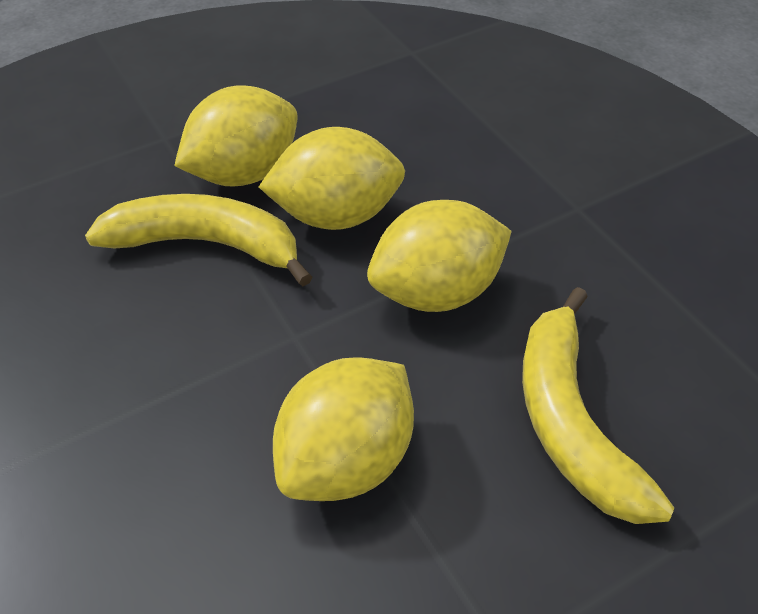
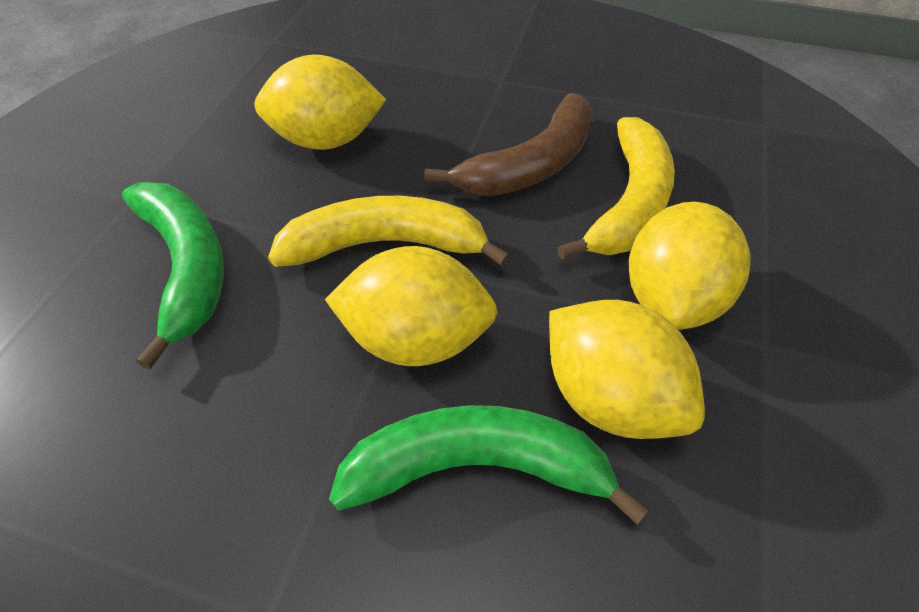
brown banana: 0 -> 1
green banana: 0 -> 2

